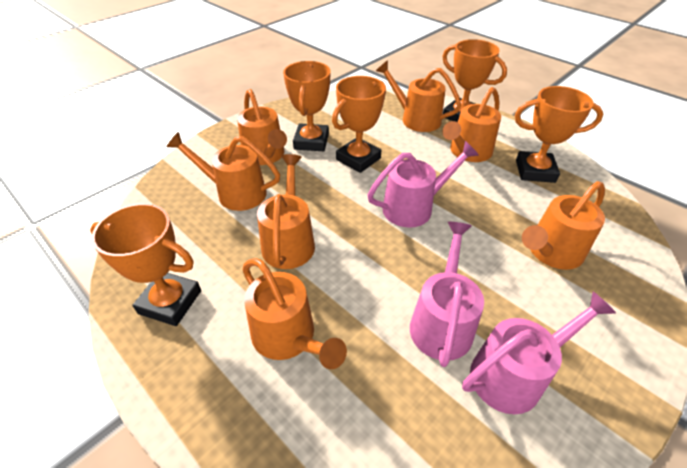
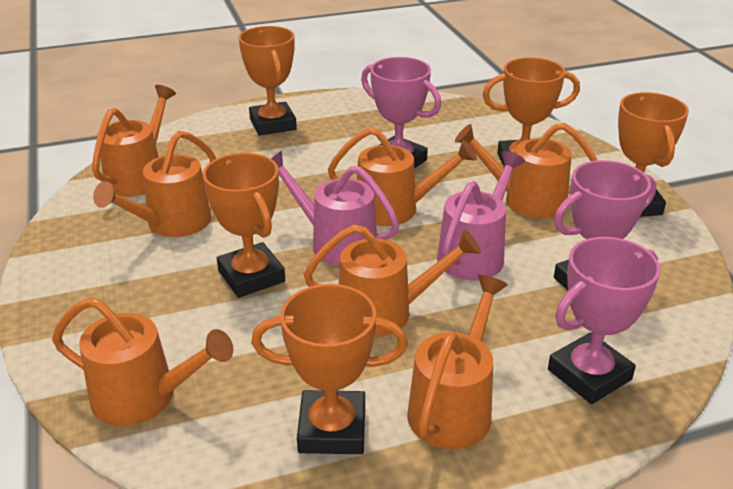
pink trophy: 0 -> 3
pink watering can: 3 -> 2

